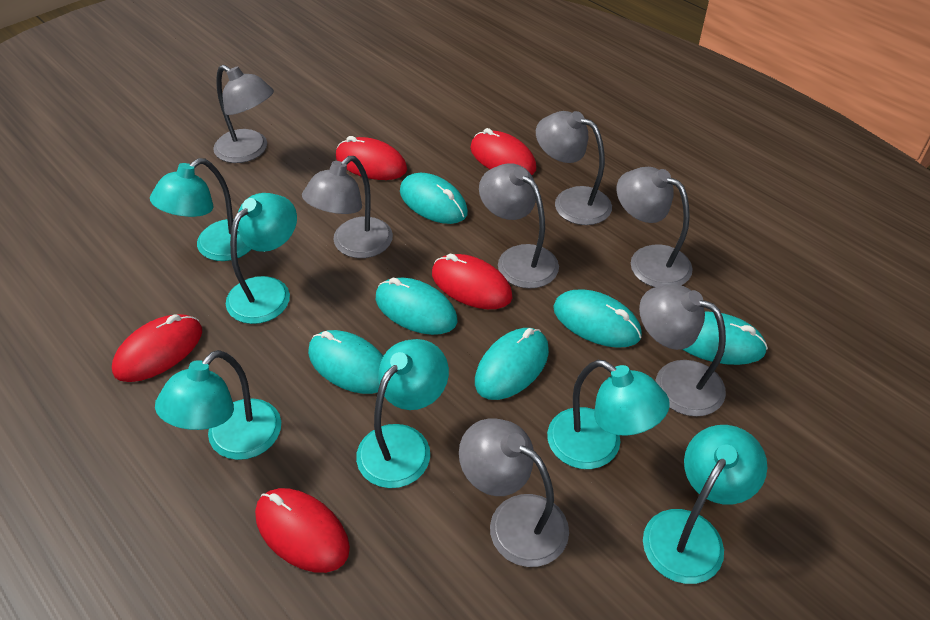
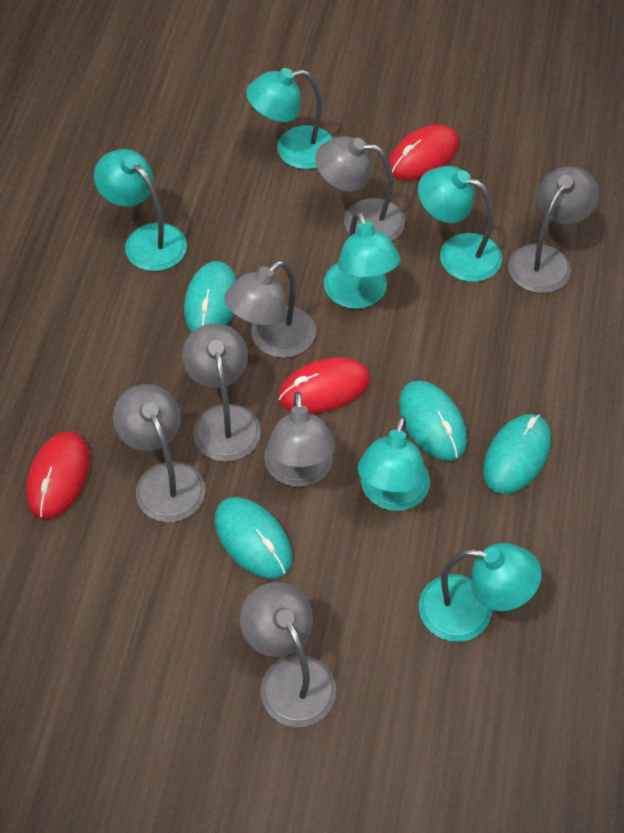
red mouse: 5 -> 3
turquoise mouse: 6 -> 4

